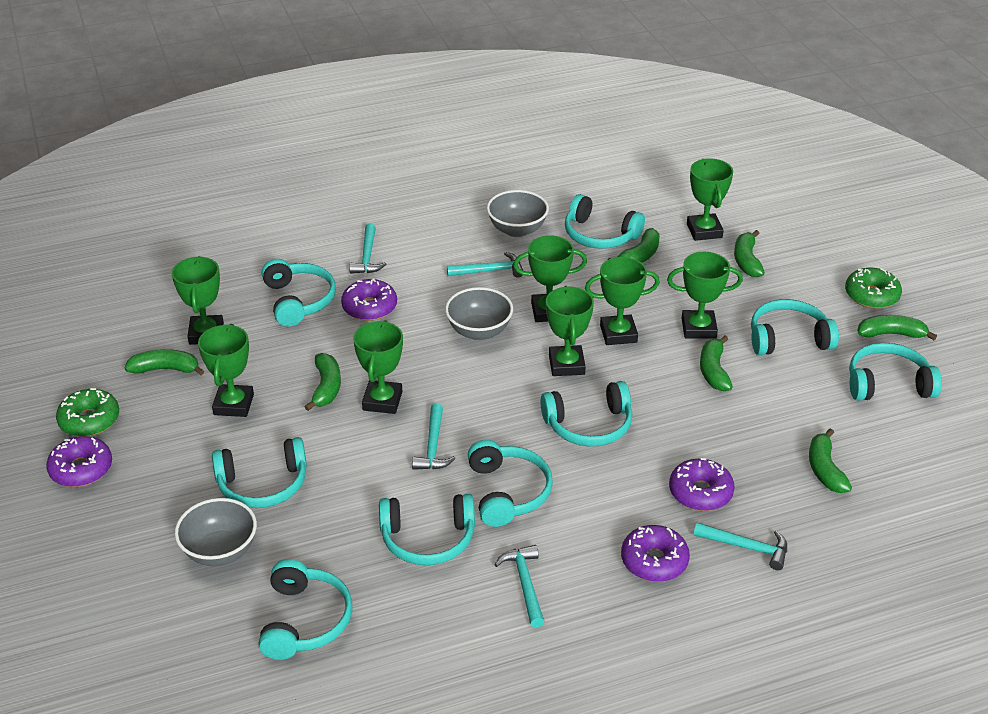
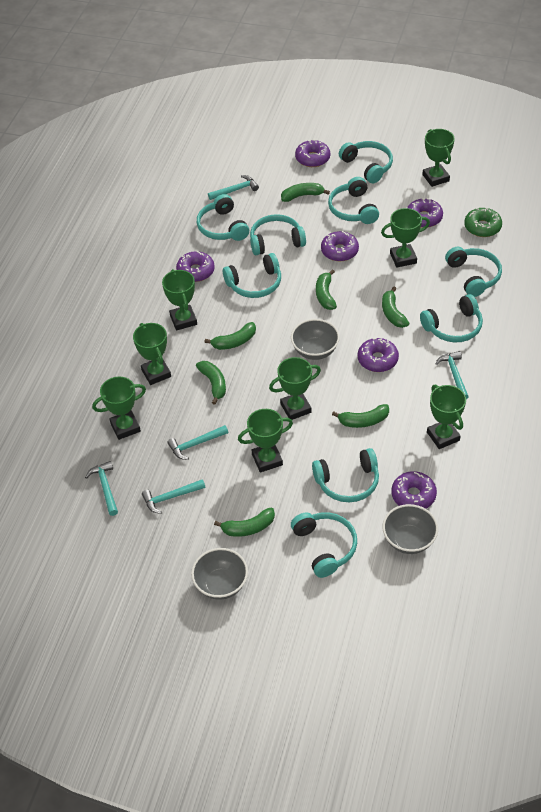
green donut: 2 -> 1
purple donut: 4 -> 6

